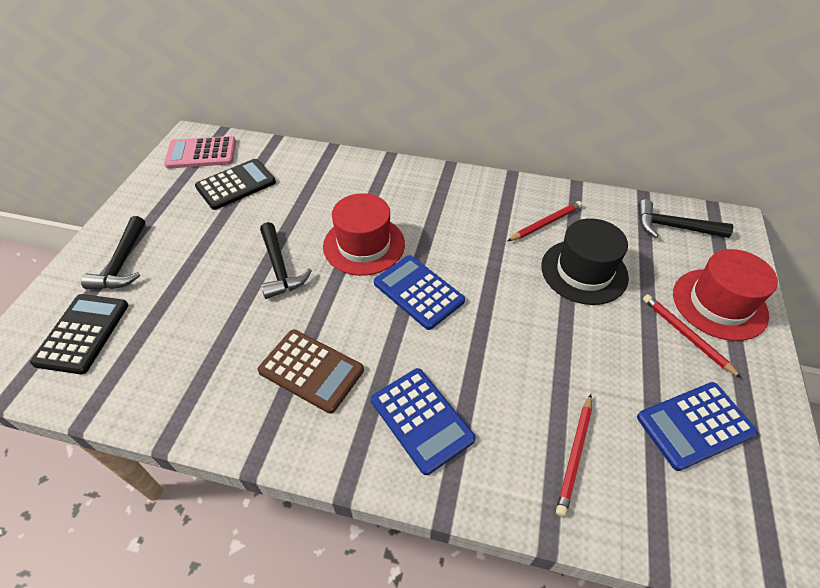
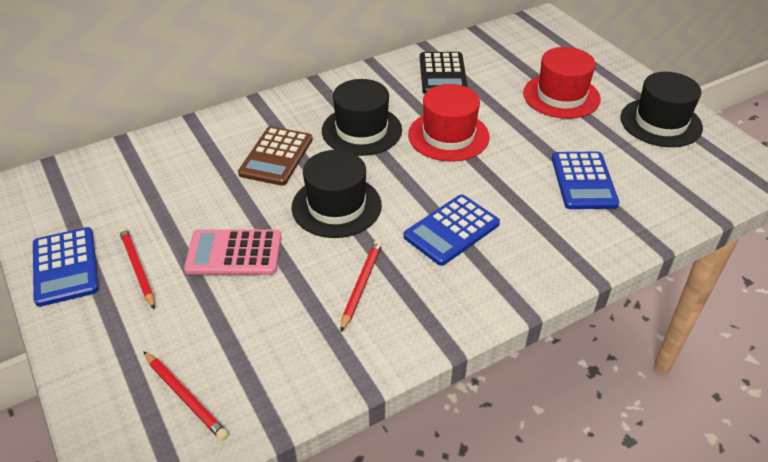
black calculator: 2 -> 1
black hammer: 3 -> 0
black hat: 1 -> 3

